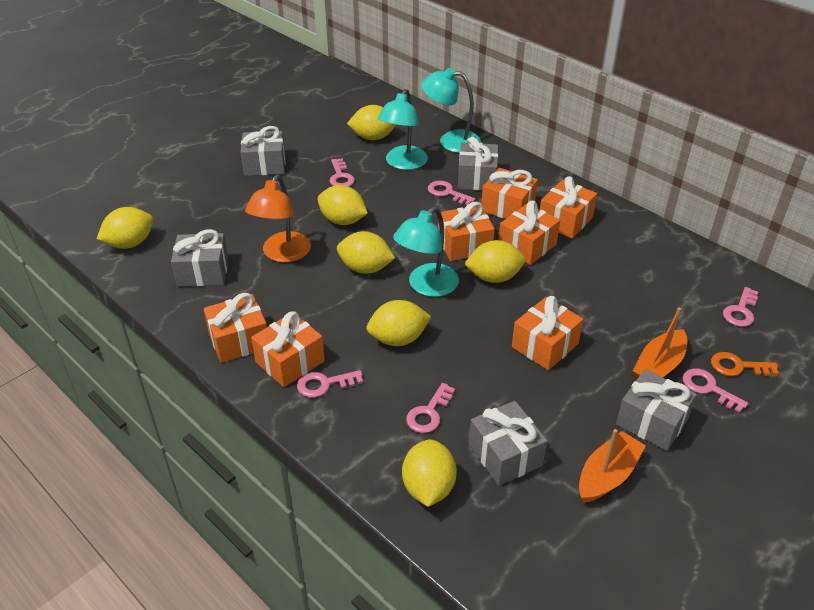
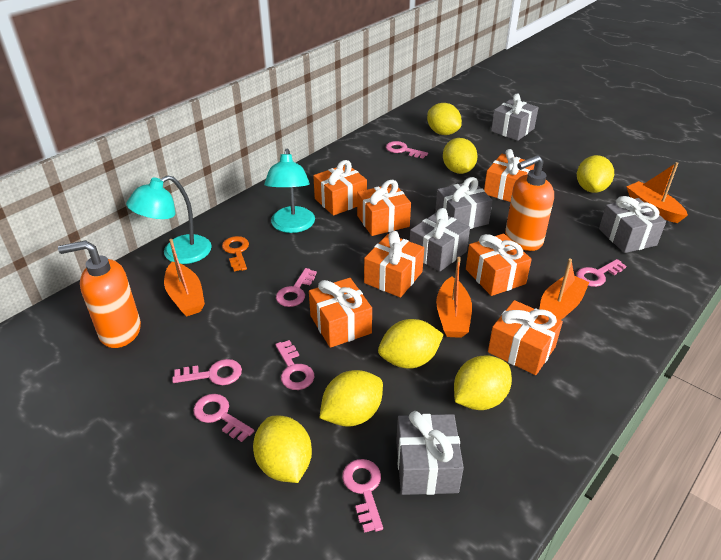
orange boat: 2 -> 4
orange lamp: 1 -> 0
orange soap dispenser: 0 -> 2
pink key: 6 -> 7
turquoise lamp: 3 -> 2

